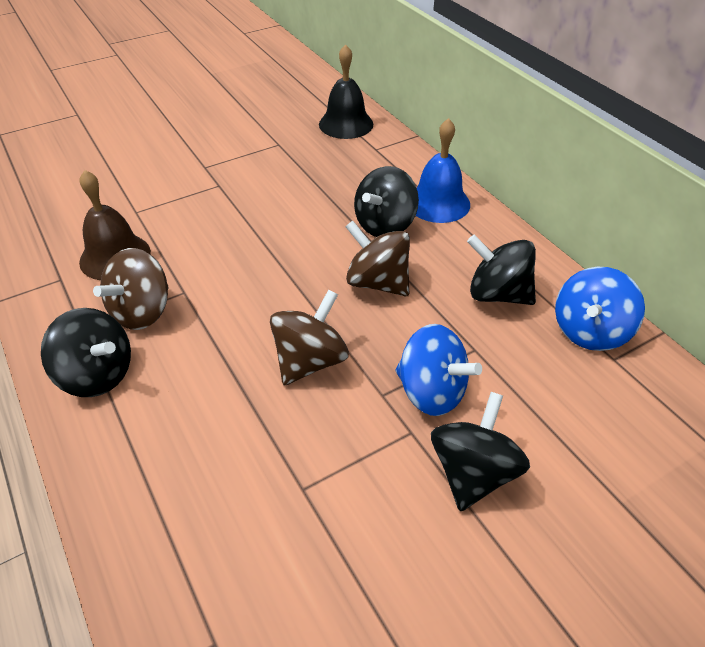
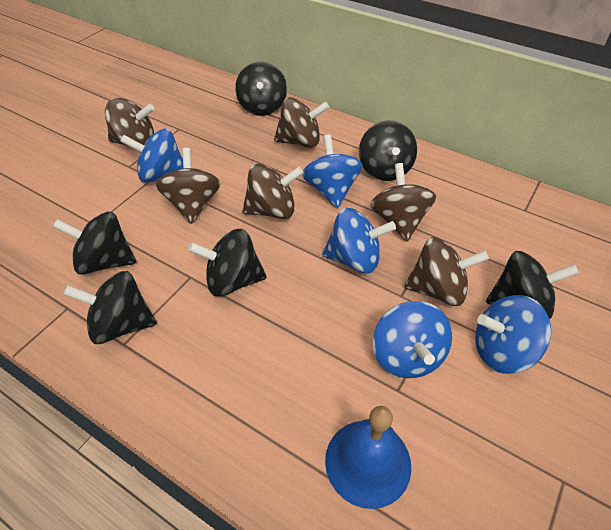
black bell: 1 -> 0
black spinning top: 4 -> 6
blue spinning top: 2 -> 5
brown bell: 1 -> 0
brown spinning top: 3 -> 6

